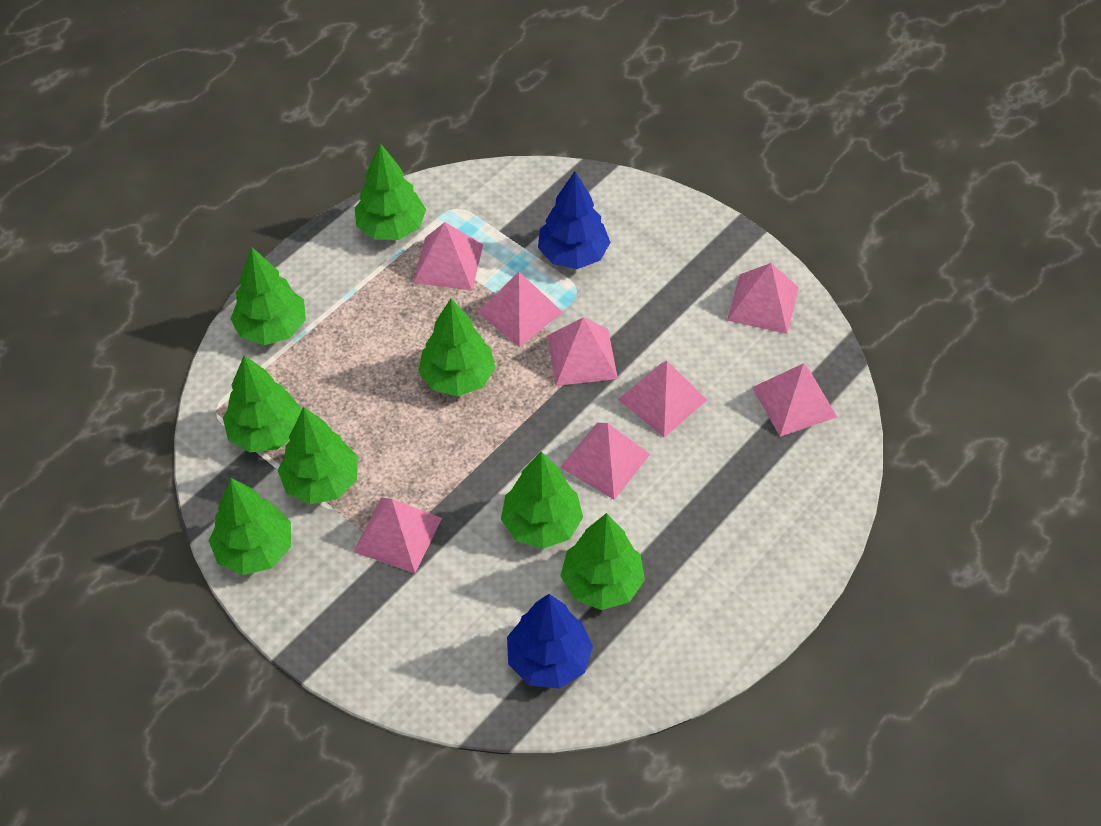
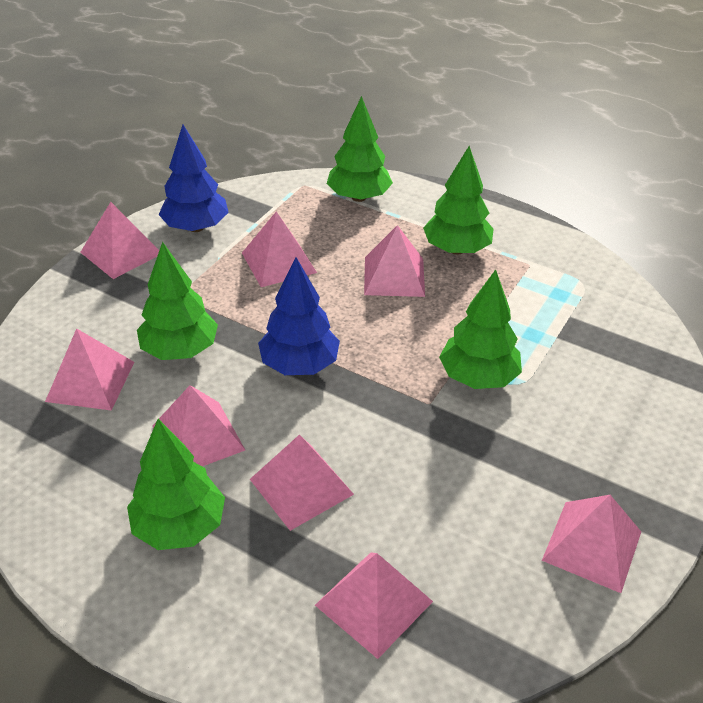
green tree: 8 -> 5

